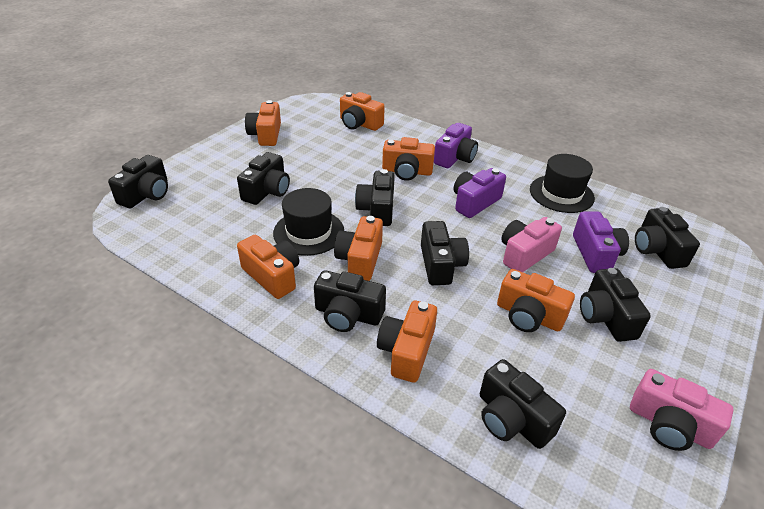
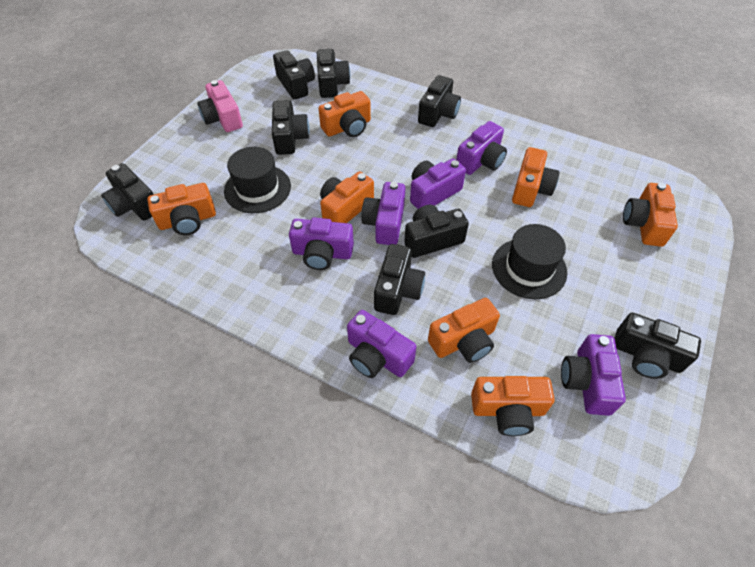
pink camera: 2 -> 1
purple camera: 3 -> 6

